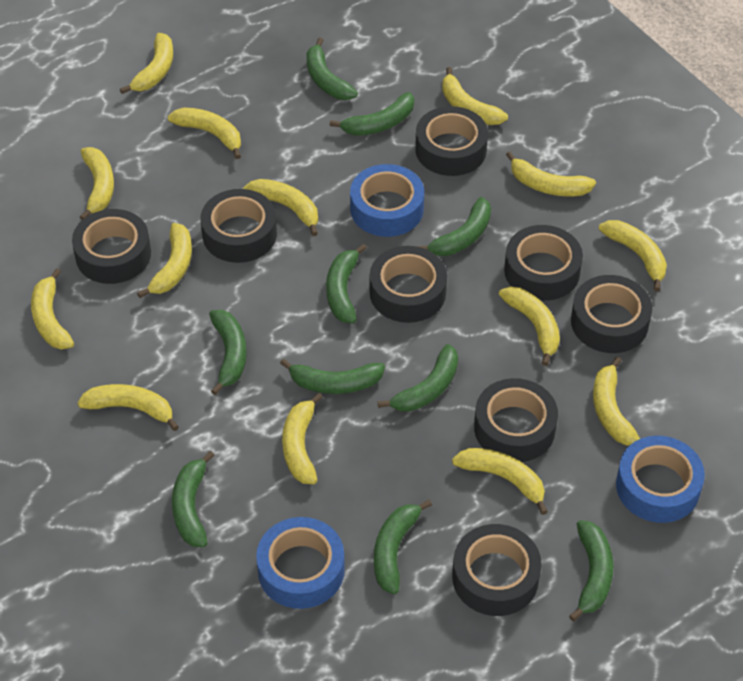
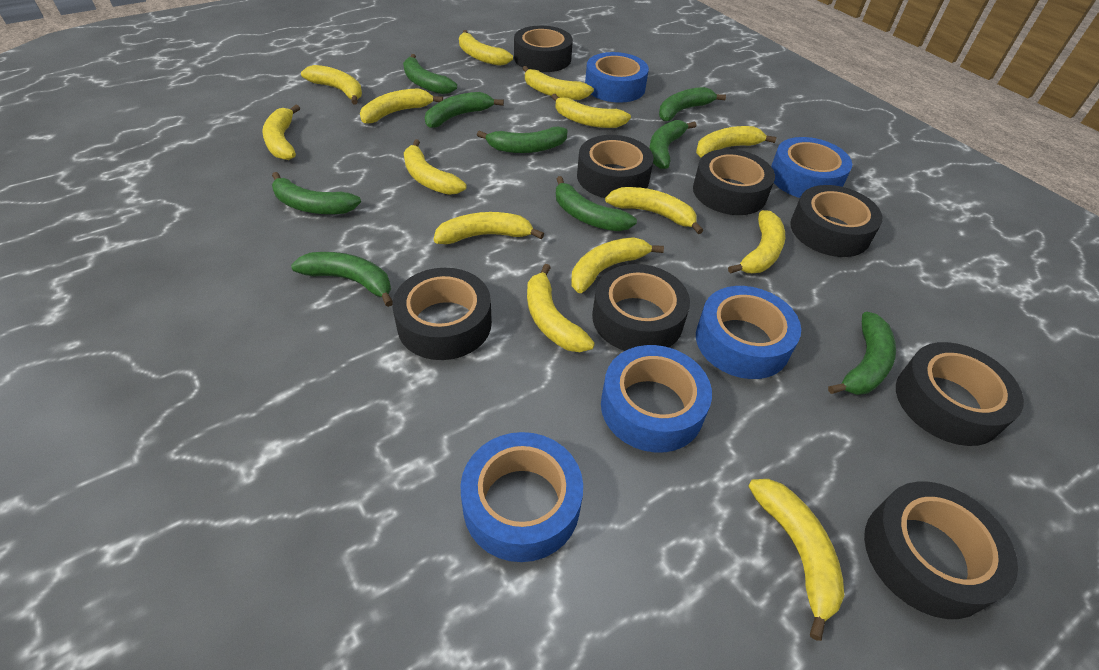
blue tape: 3 -> 5
green banana: 10 -> 9

